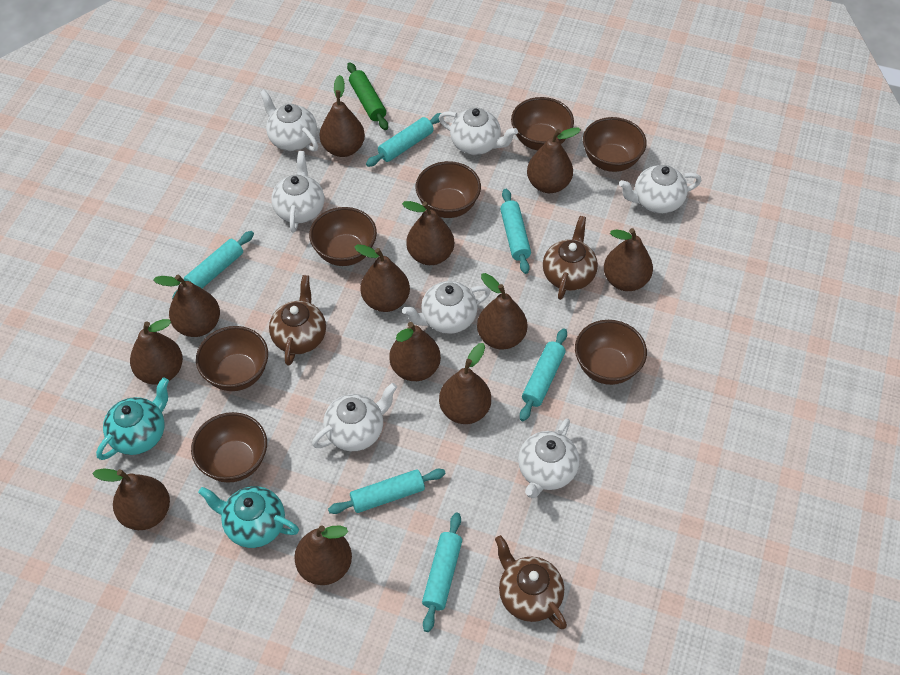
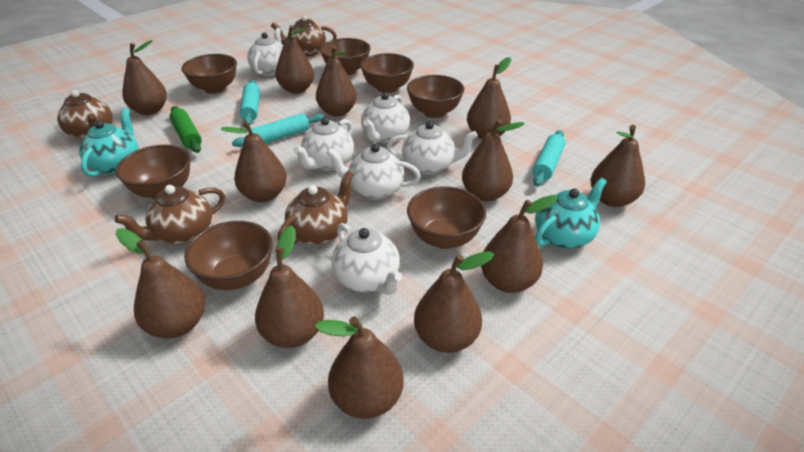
brown teapot: 3 -> 4
turquoise rolling pin: 6 -> 3
white teapot: 7 -> 6

